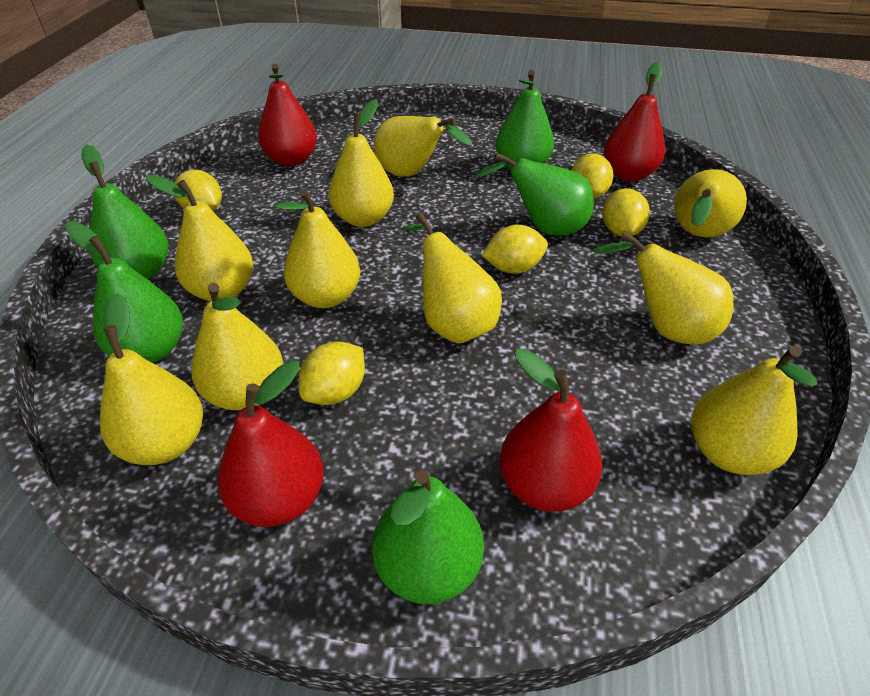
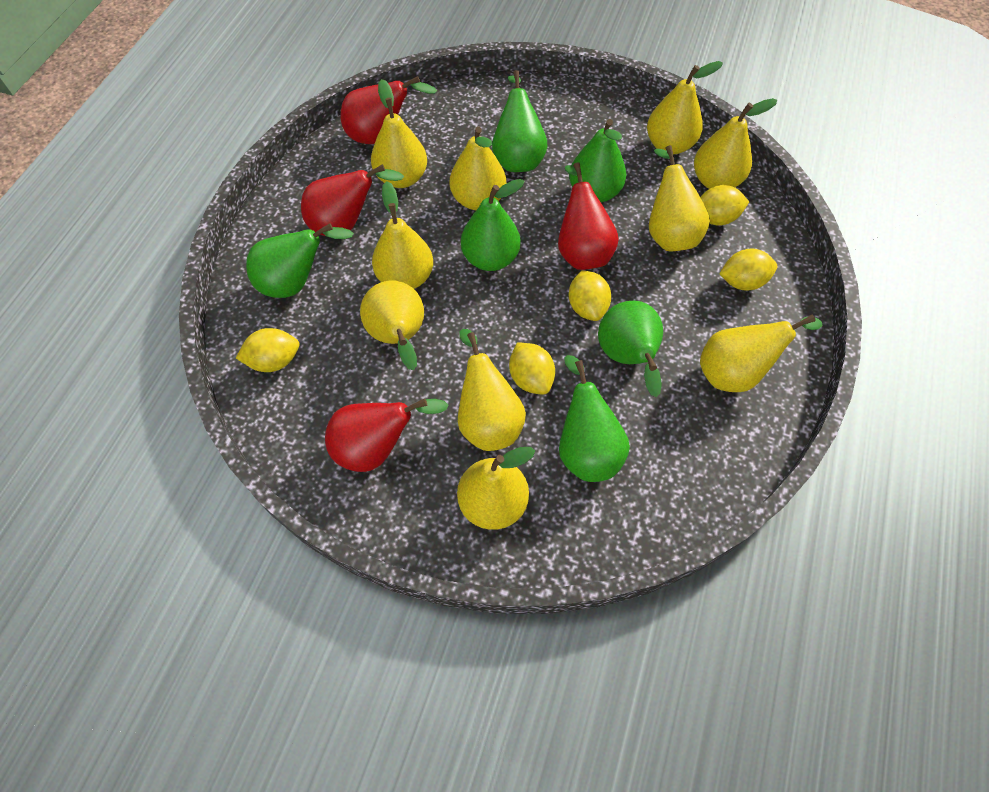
green pear: 5 -> 6

